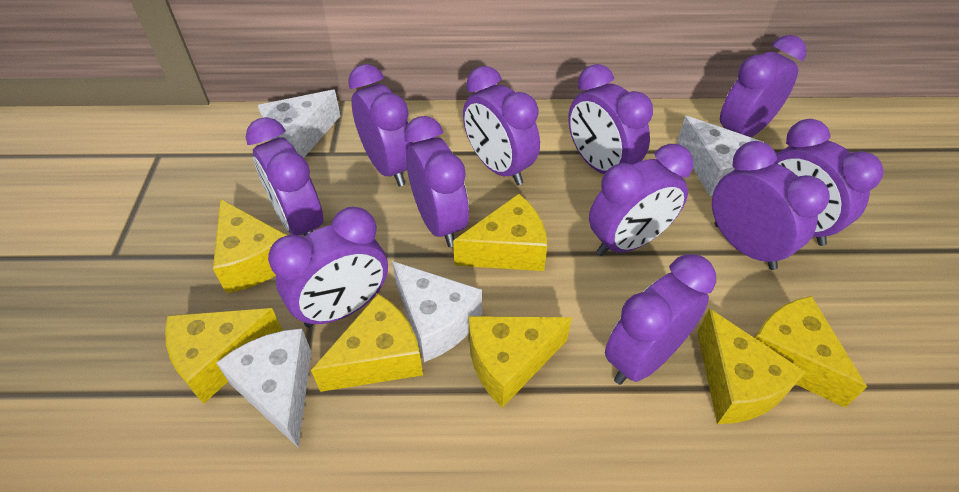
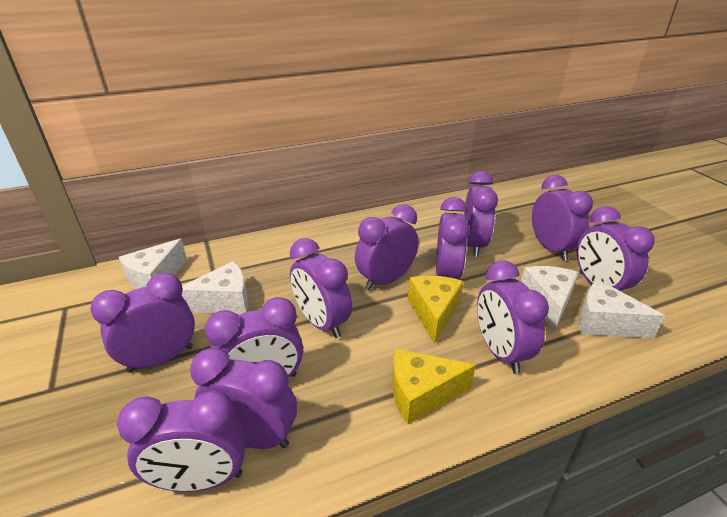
yellow cheese: 7 -> 2

